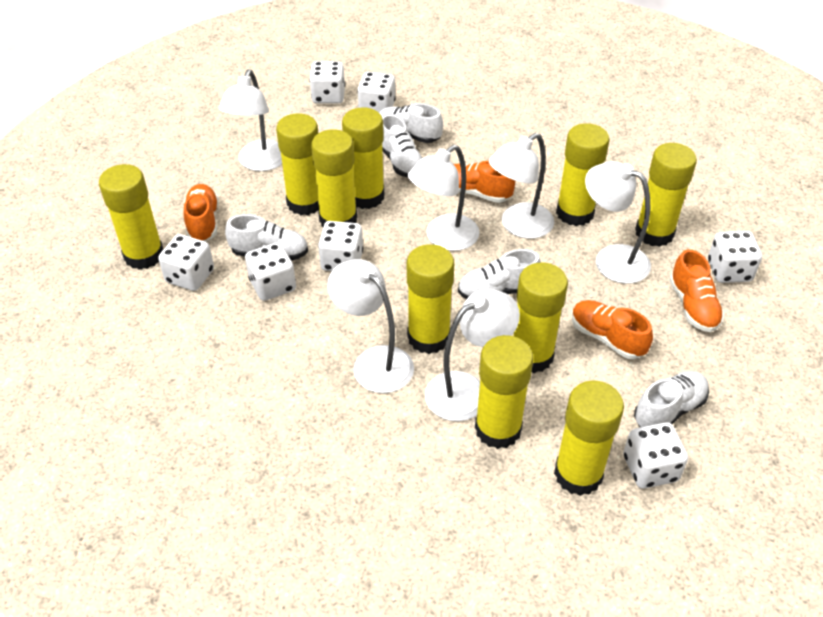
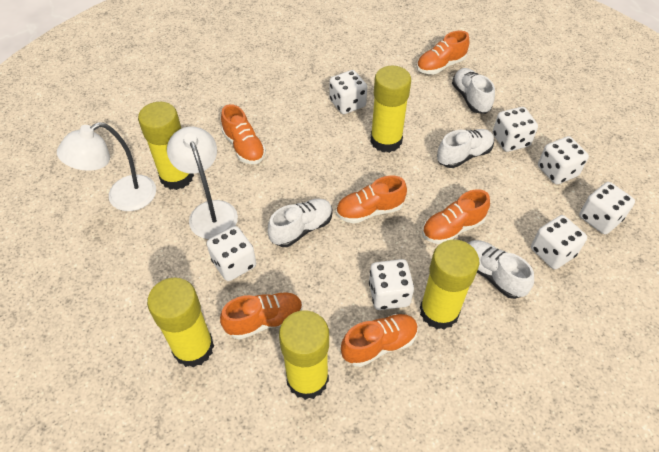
orange shoe: 4 -> 6
white lamp: 6 -> 2
white shoe: 5 -> 4
yellow glue stick: 10 -> 5

